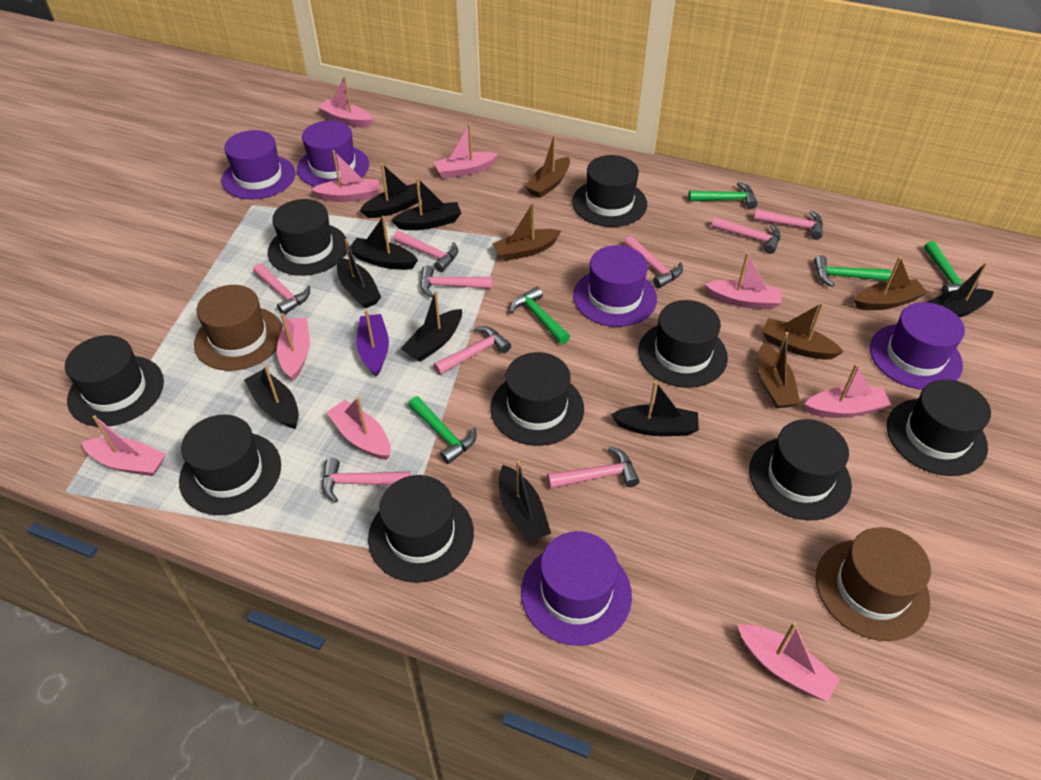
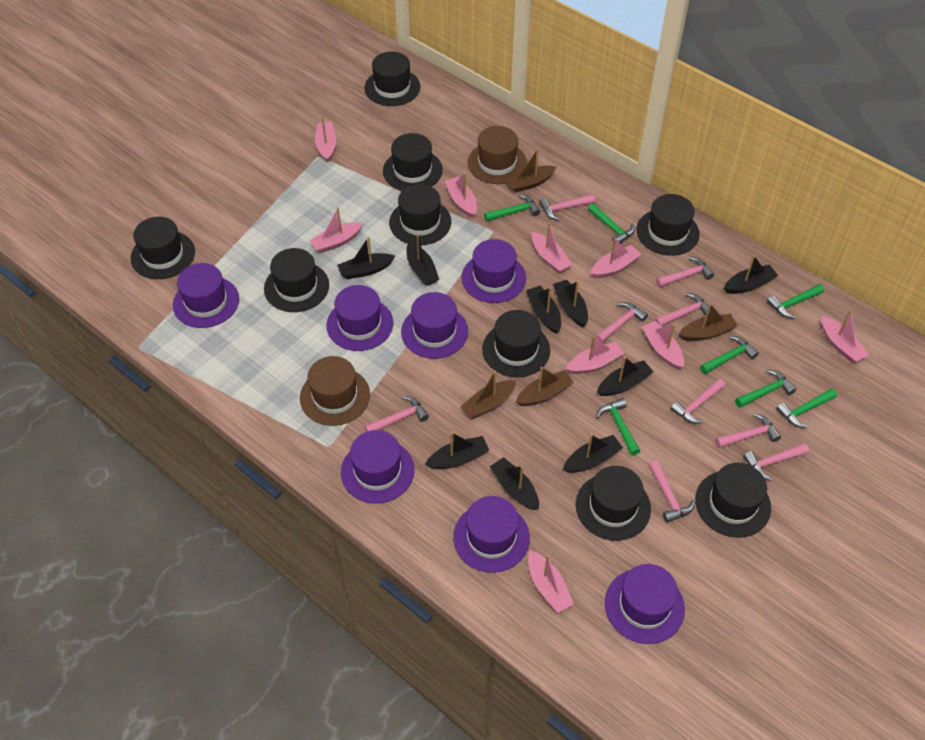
brown boat: 5 -> 4
green hammer: 5 -> 7
purple boat: 1 -> 0
purple hat: 5 -> 7

